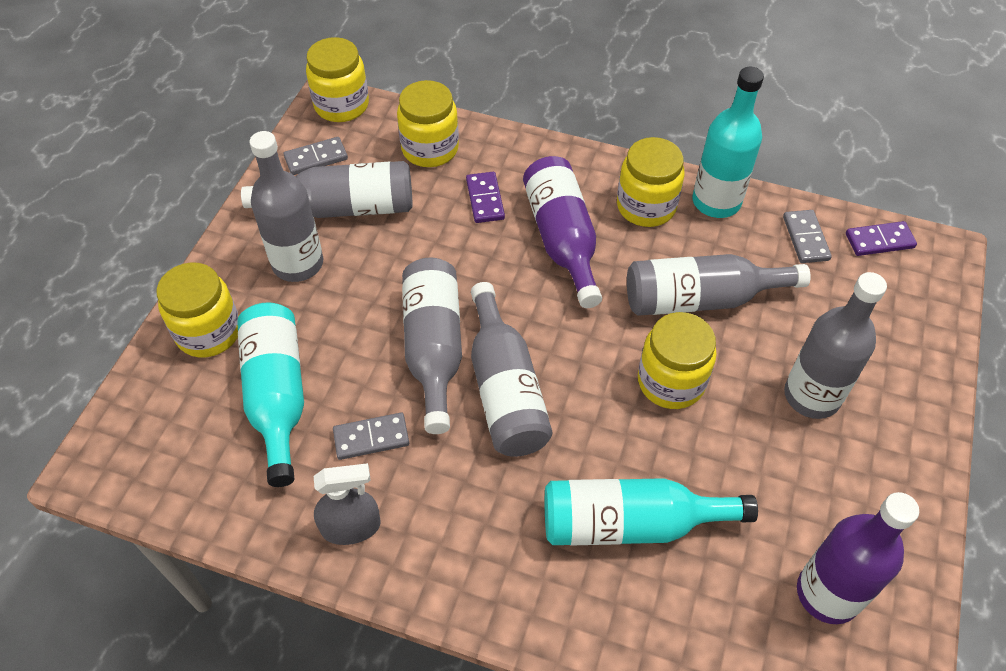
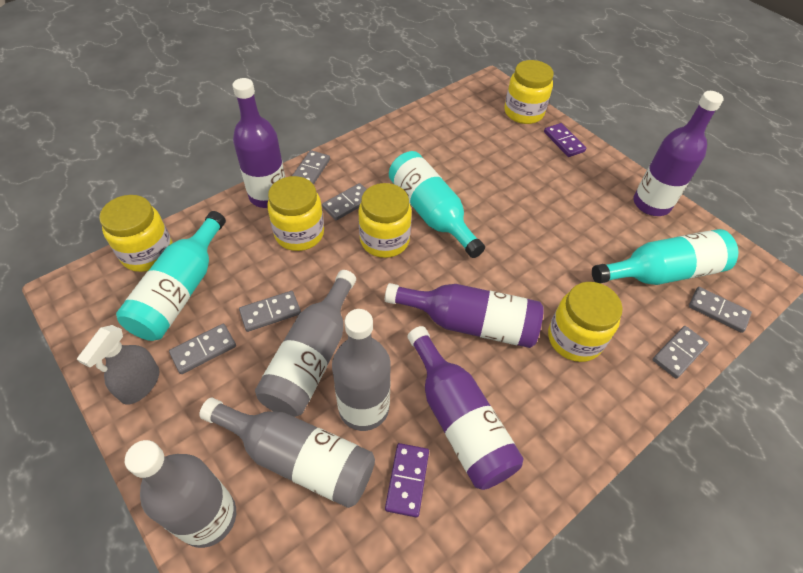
grey bottle: 6 -> 4
grey domino: 3 -> 6
purple bottle: 2 -> 4

